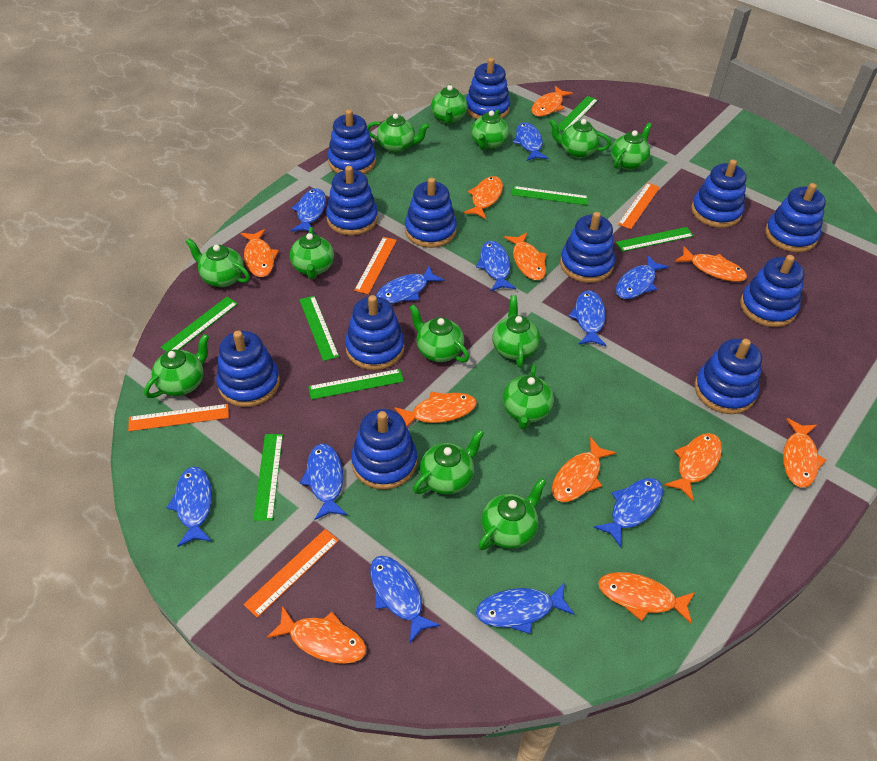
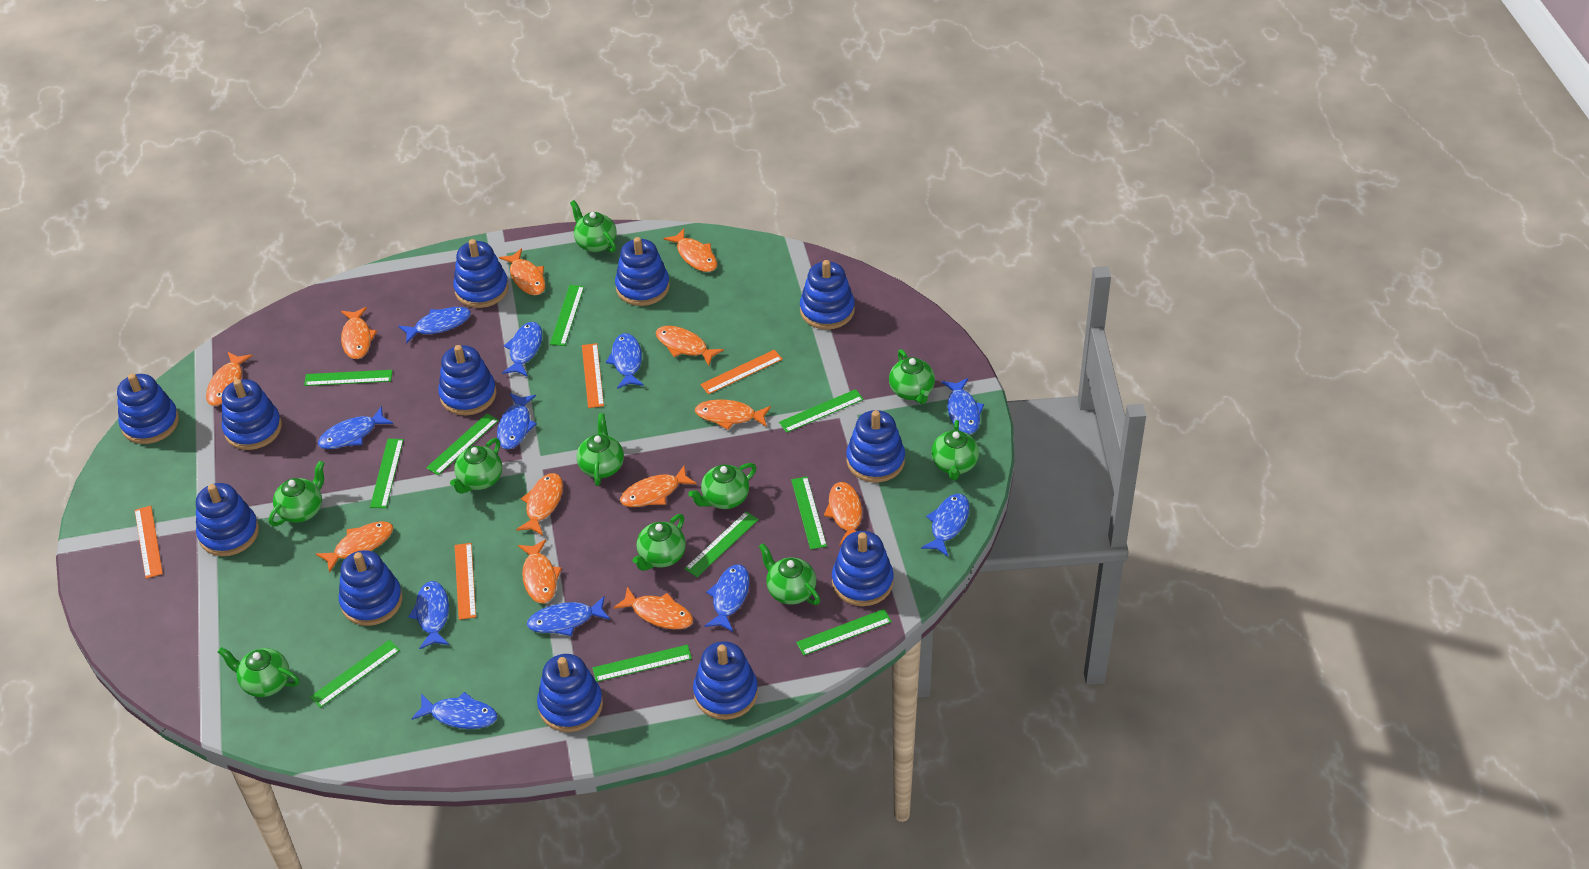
green ruler: 7 -> 10
green teapot: 13 -> 10
orange fish: 11 -> 12

